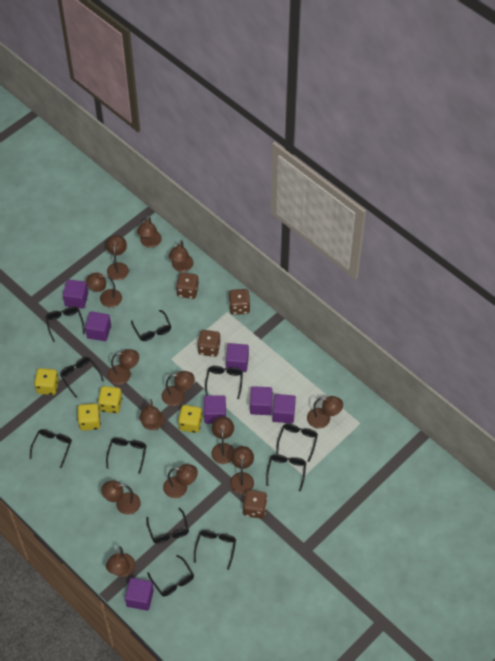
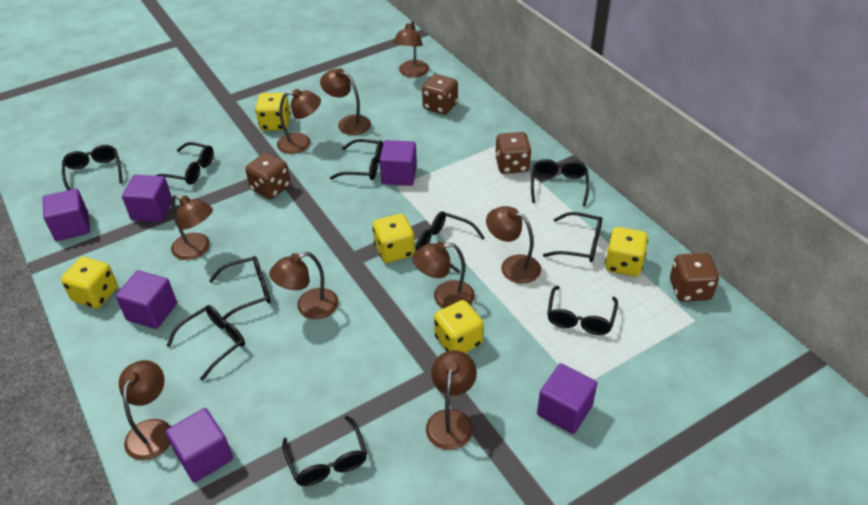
black glasses: 11 -> 10
brown lamp: 13 -> 9
purple cube: 7 -> 6
yellow dice: 4 -> 5

